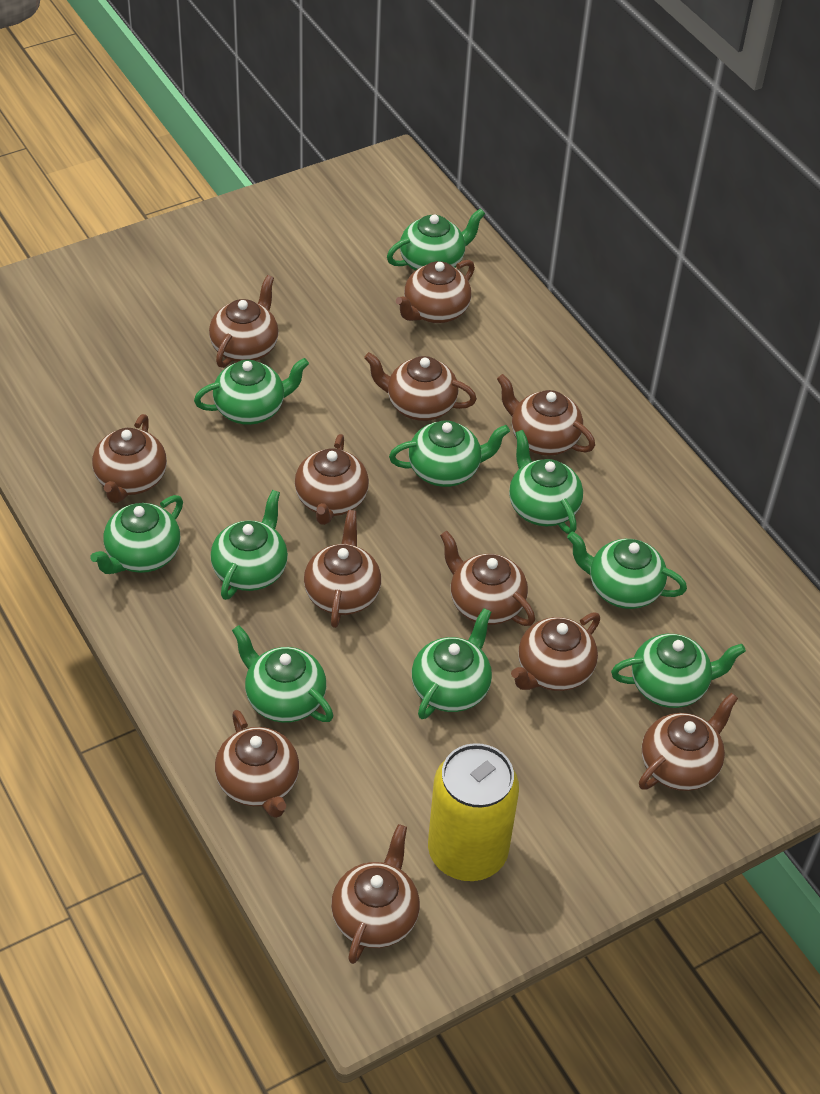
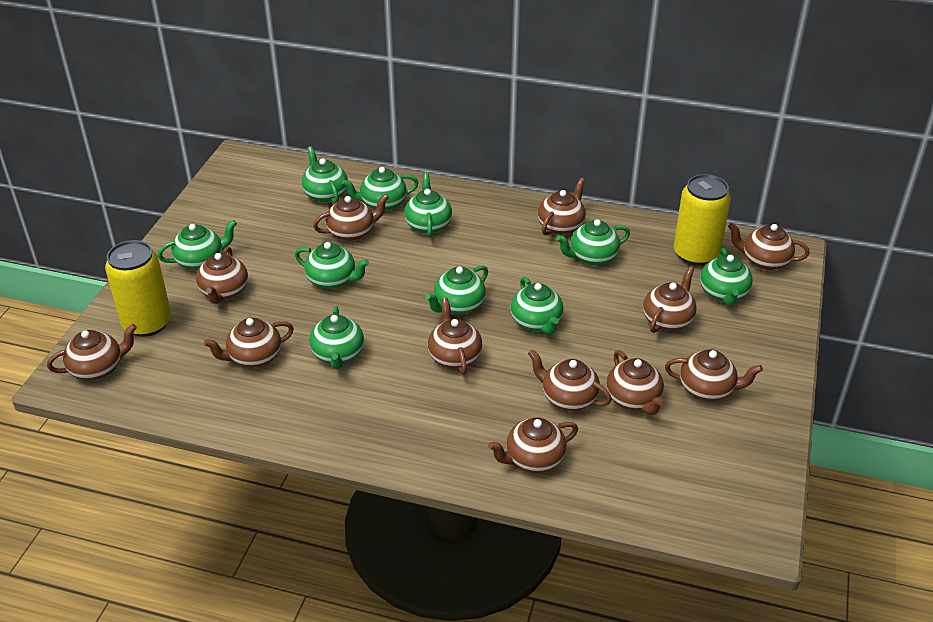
yellow can: 1 -> 2

